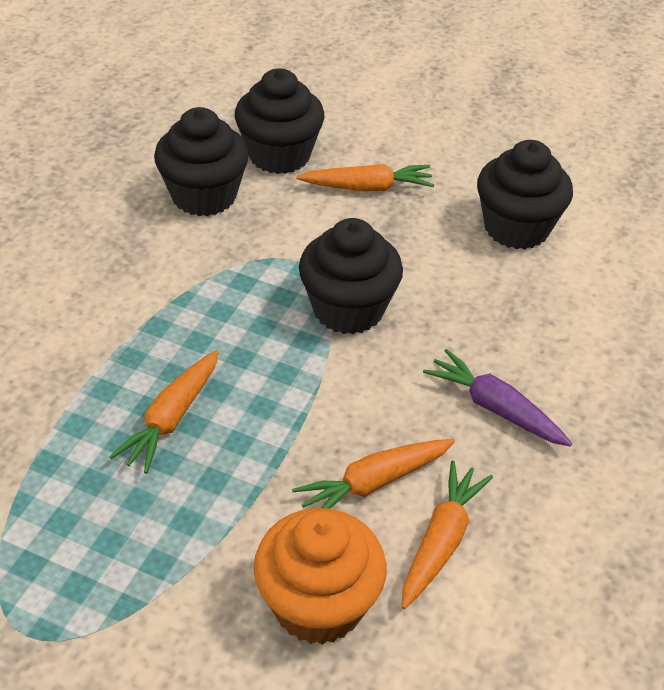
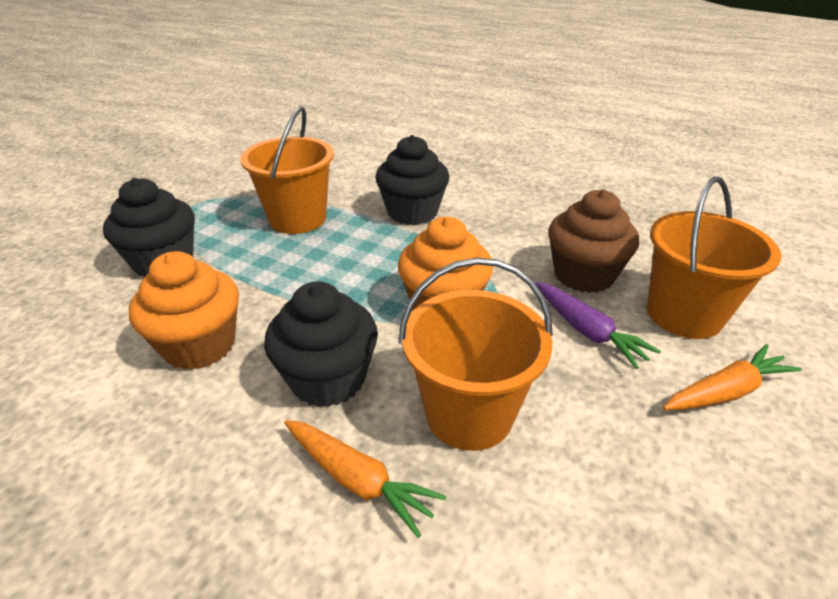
black cupcake: 4 -> 3
brown cupcake: 0 -> 1
orange bucket: 0 -> 3
orange carrot: 4 -> 2
orange cupcake: 1 -> 2

